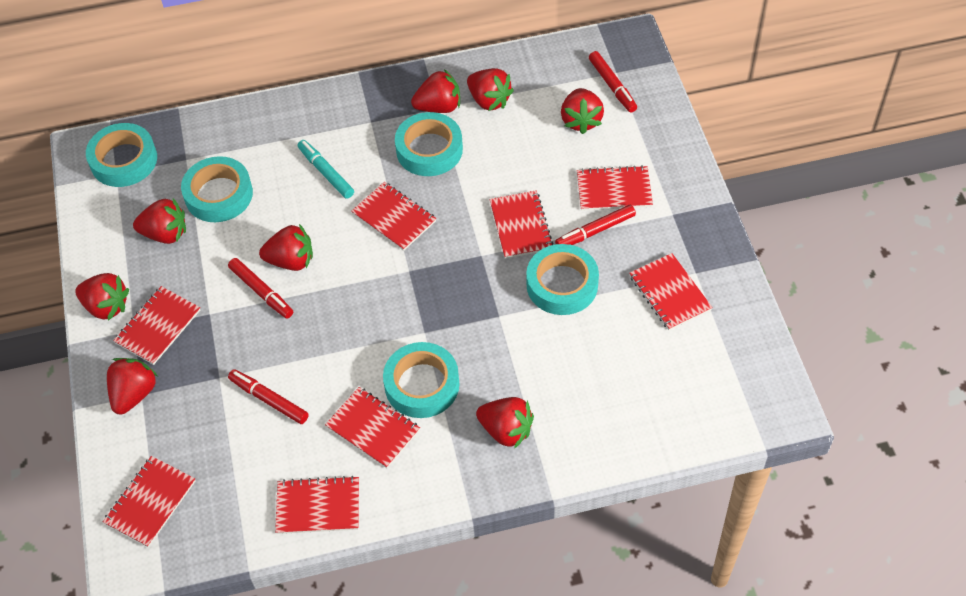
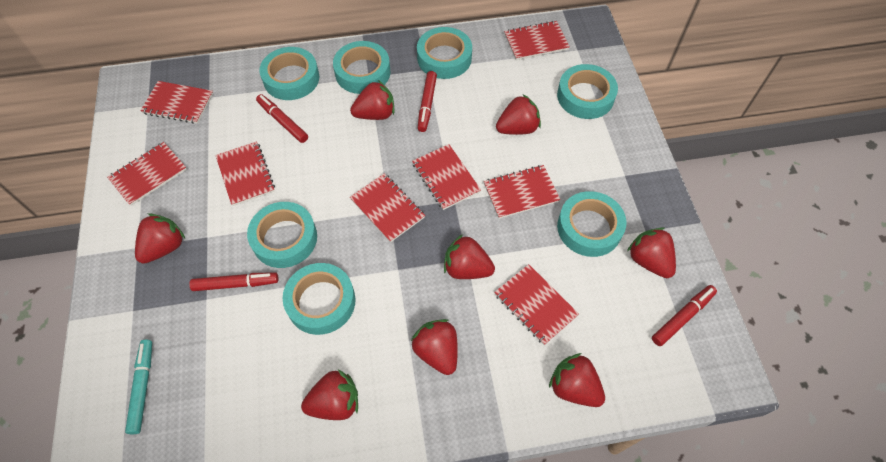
turquoise tape: 5 -> 7

